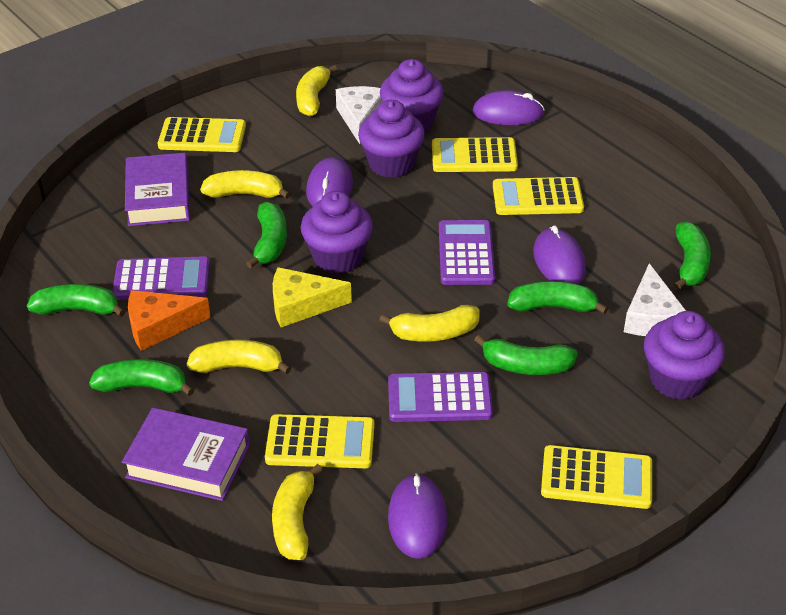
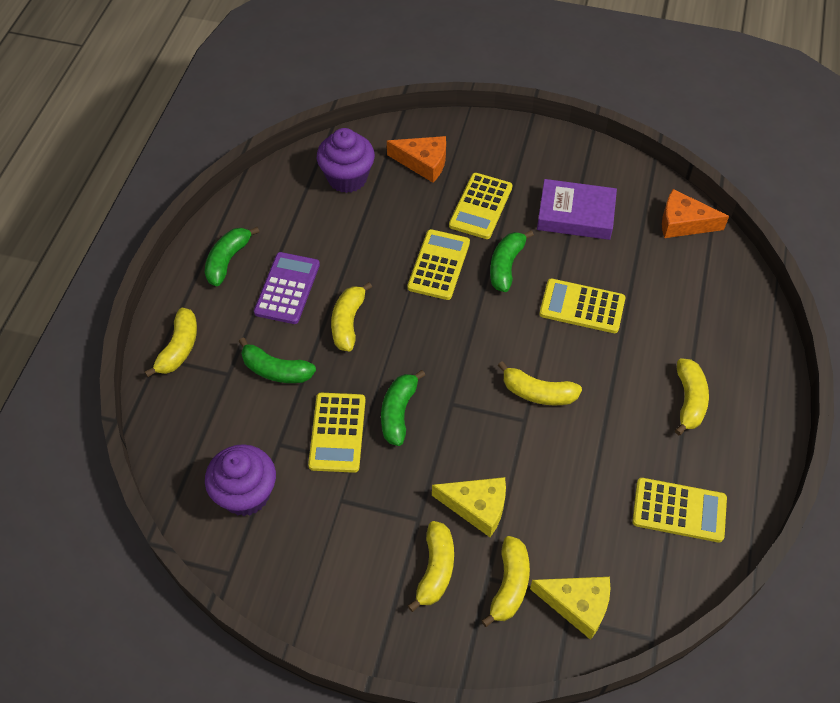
green banana: 6 -> 4
orange cheese: 1 -> 2
purple book: 2 -> 1
purple calculator: 3 -> 1
purple cupcake: 4 -> 2
purple mouse: 4 -> 0
white cheese: 2 -> 0
yellow banana: 5 -> 6
yellow cheese: 1 -> 2

